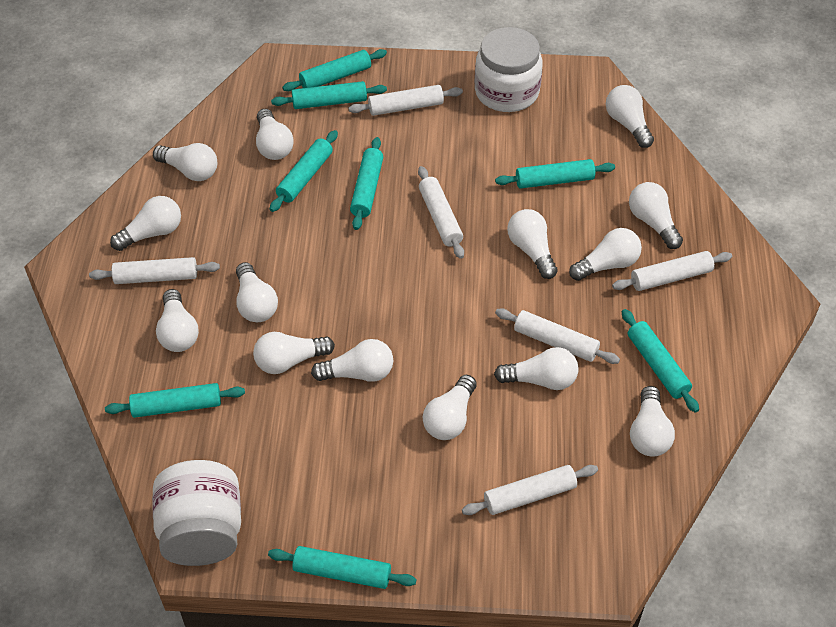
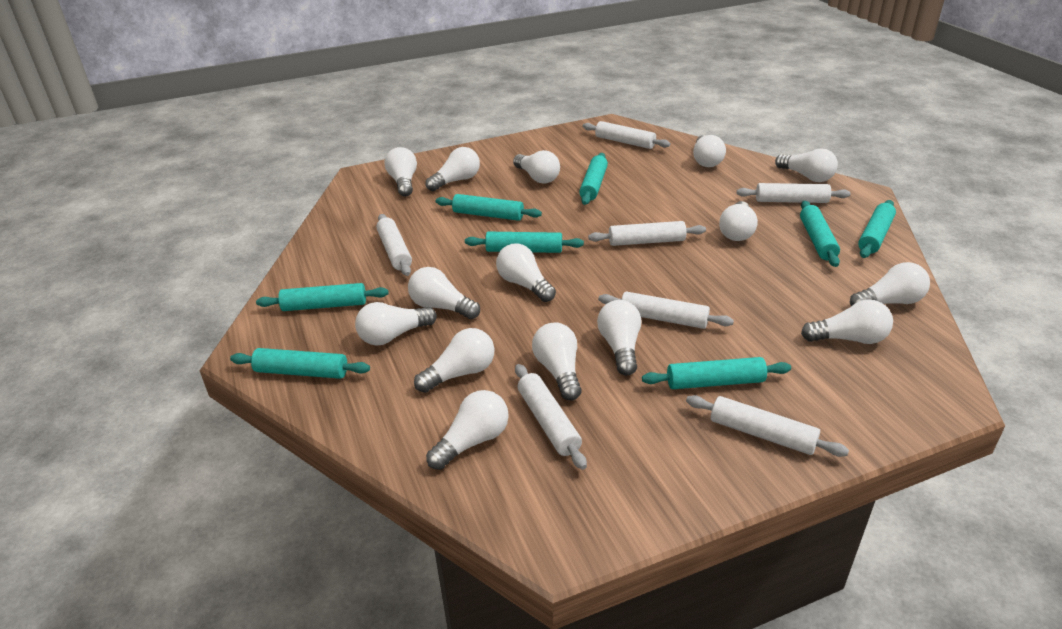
white jar: 2 -> 0
white light bulb: 14 -> 15
white rolling pin: 6 -> 7

